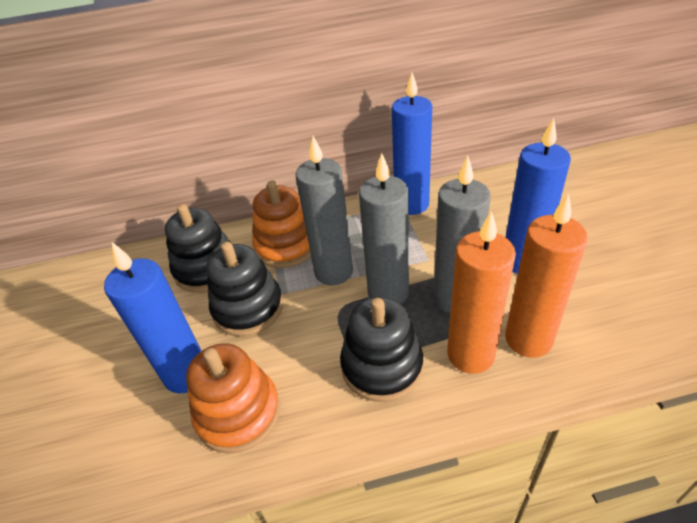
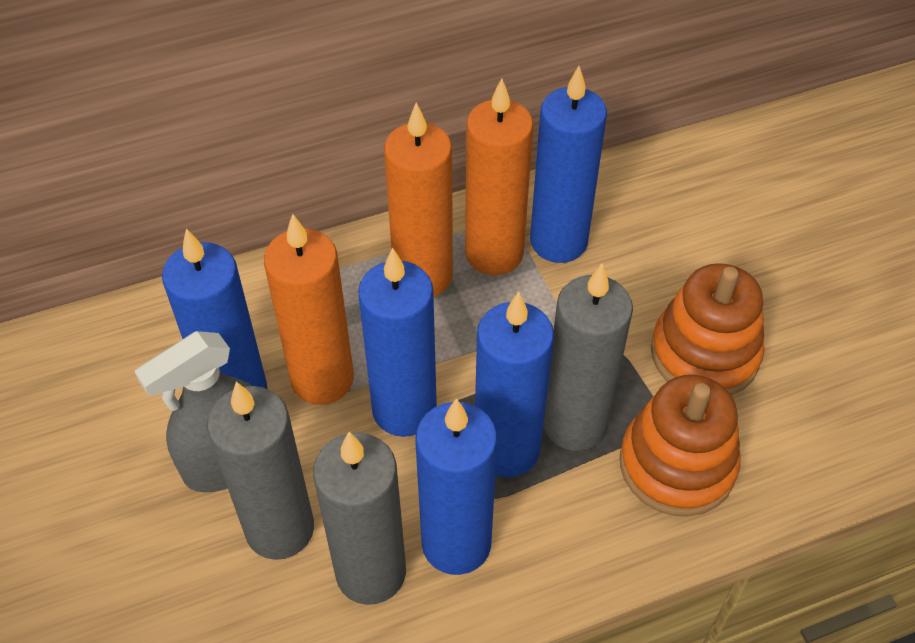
black stacking toy: 3 -> 0
blue candle: 3 -> 5
grey spray bottle: 0 -> 1
orange candle: 2 -> 3

